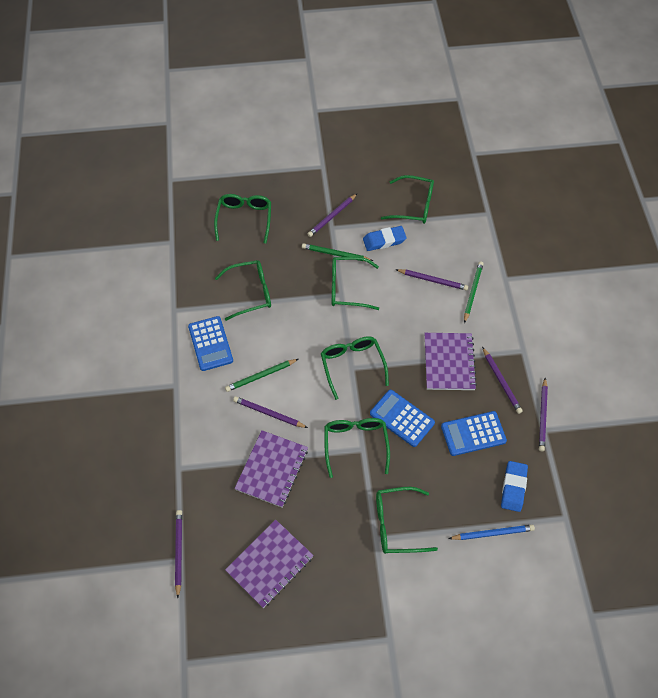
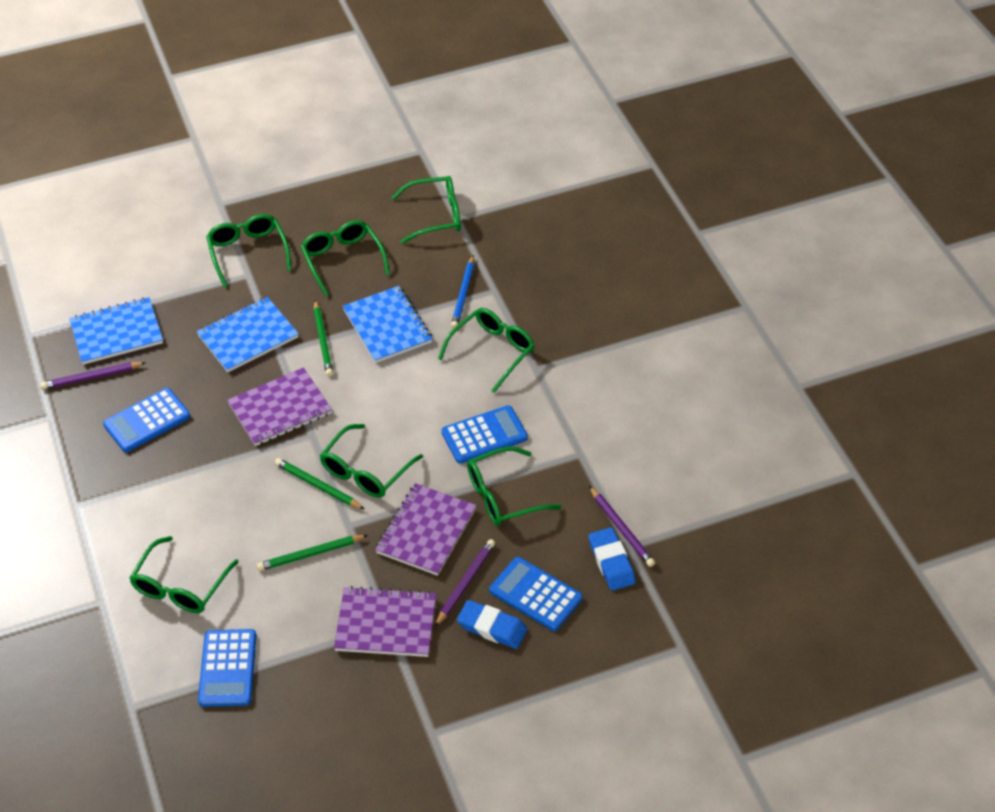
blue calculator: 3 -> 4
blue notebook: 0 -> 3
purple pencil: 6 -> 3

